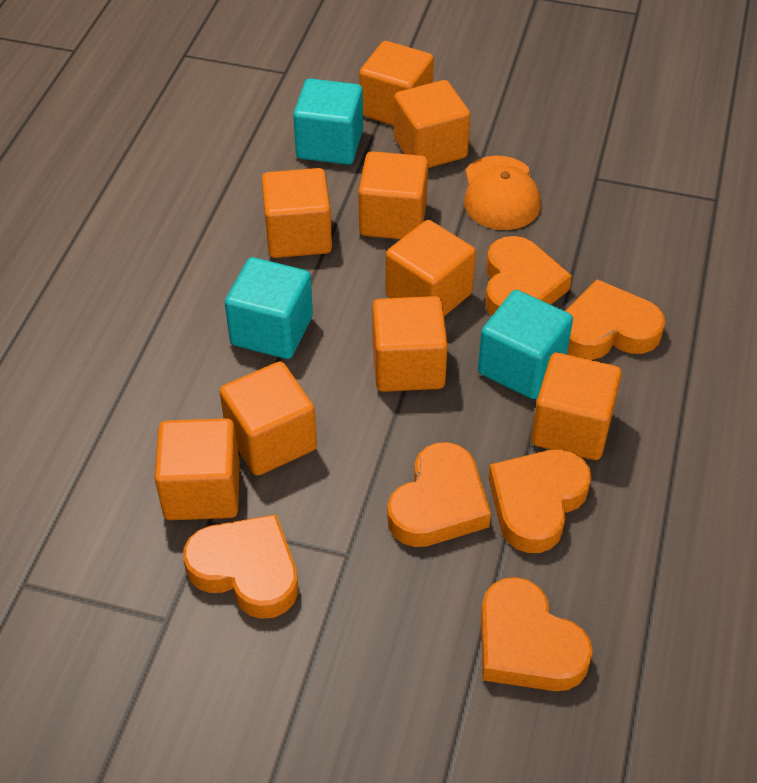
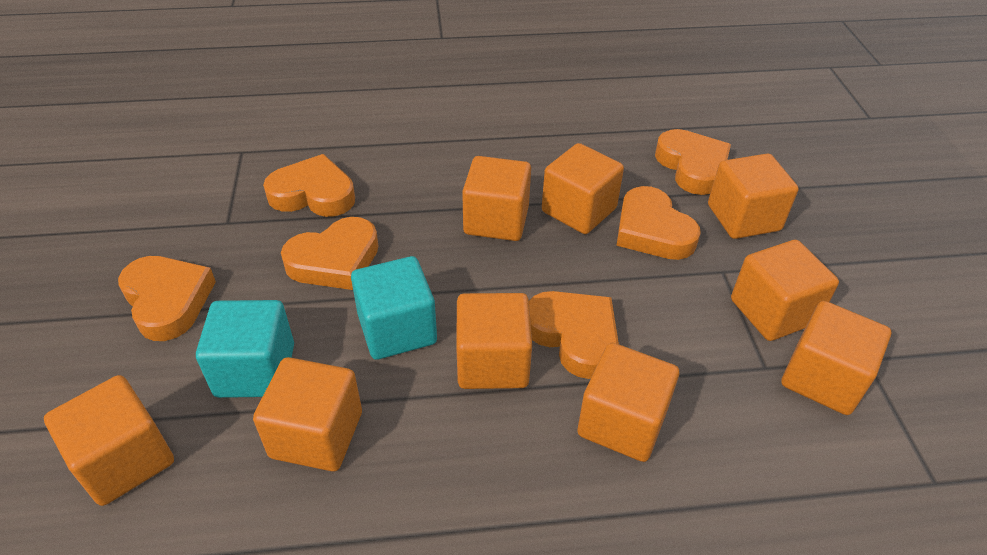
orange cap: 1 -> 0
turquoise cube: 3 -> 2

